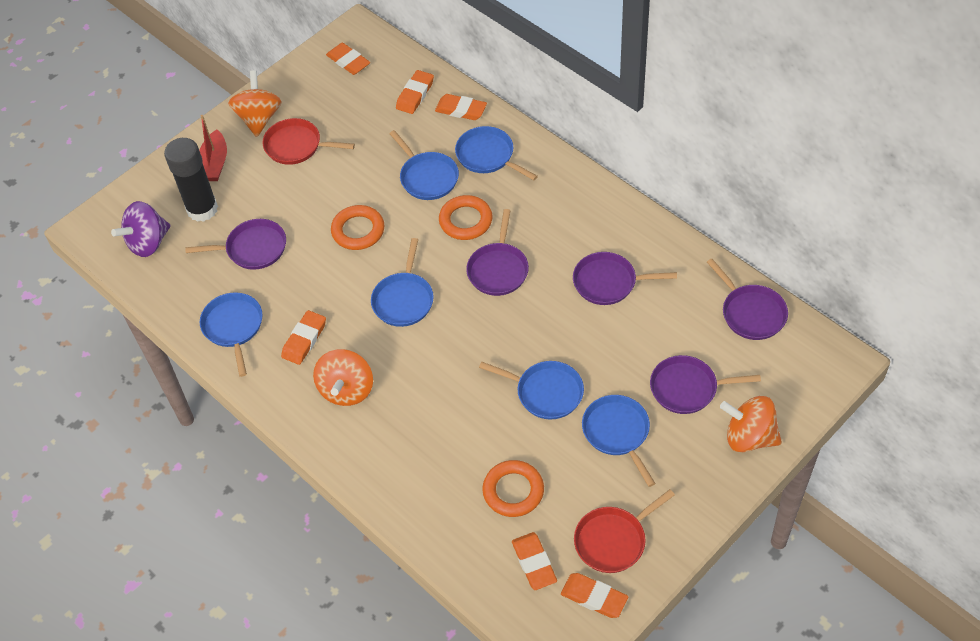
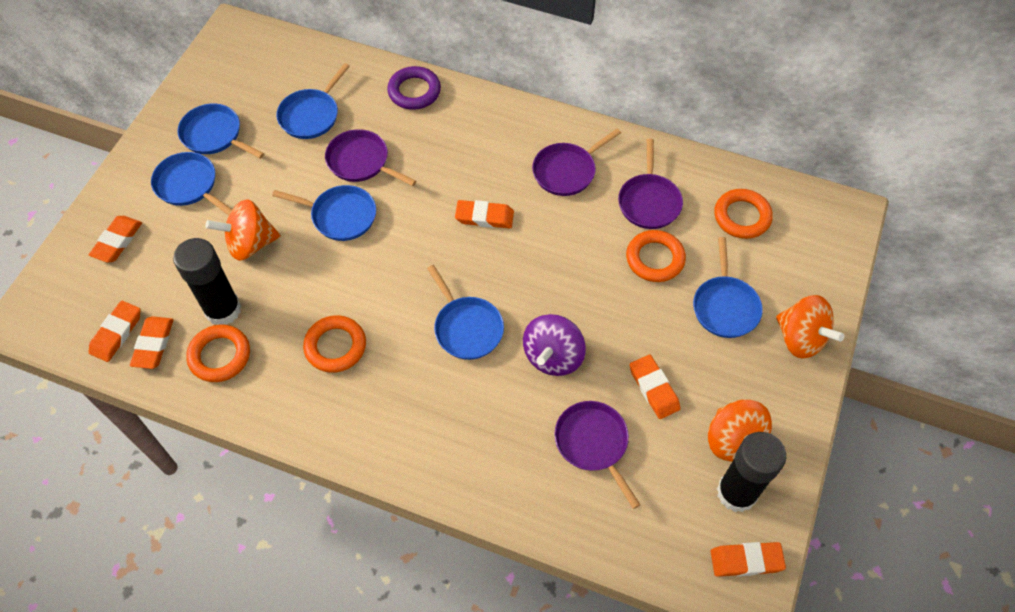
black glue stick: 1 -> 2
orange ring: 3 -> 4
purple pan: 5 -> 4
purple ring: 0 -> 1
red boat: 1 -> 0
red pan: 2 -> 0

